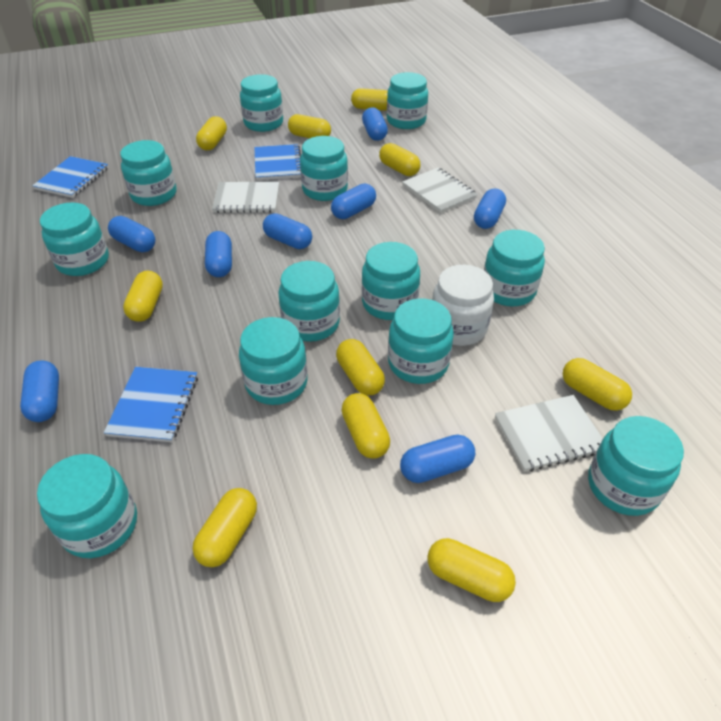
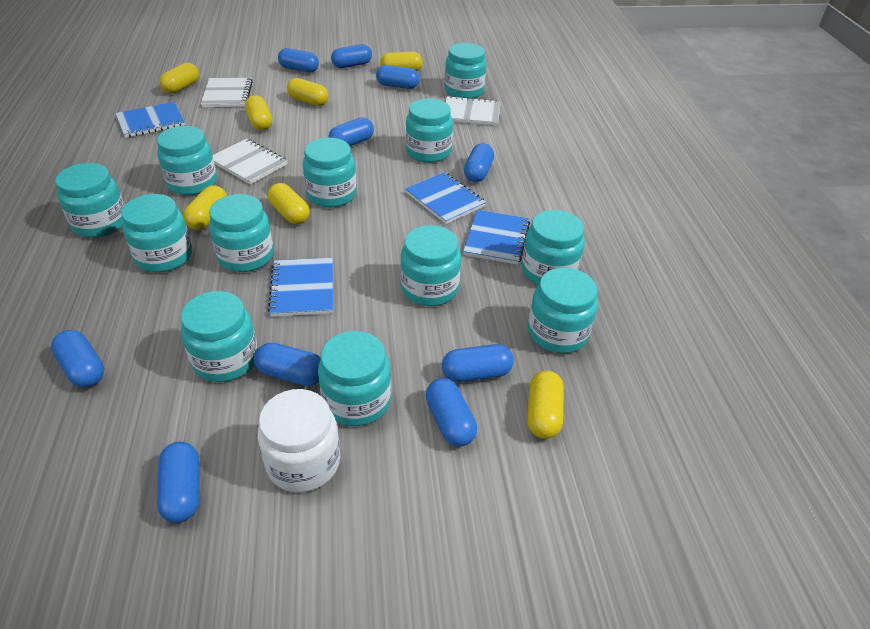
blue capsule: 8 -> 10
blue notebook: 3 -> 4
yellow capsule: 10 -> 7

